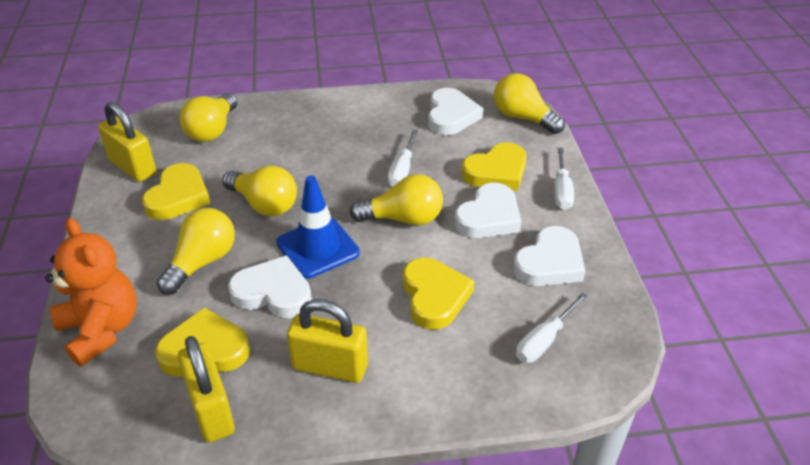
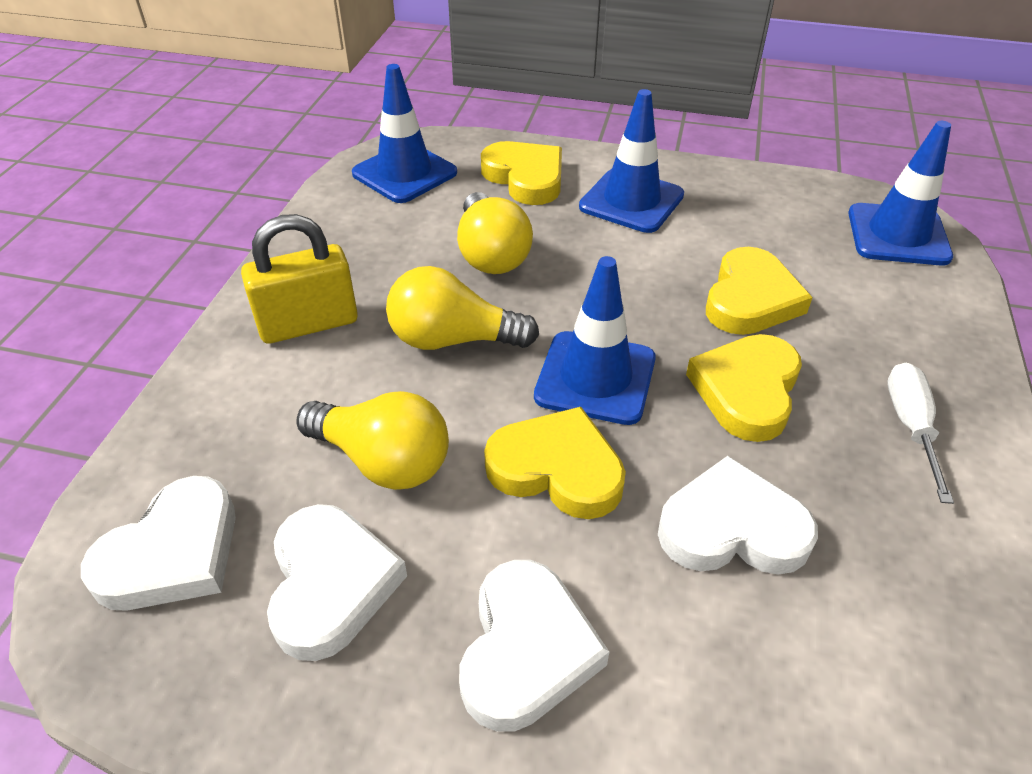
blue traffic cone: 1 -> 4
orange teddy bear: 1 -> 0
white screwdriver: 3 -> 1
yellow light bulb: 5 -> 3
yellow padlock: 3 -> 1

